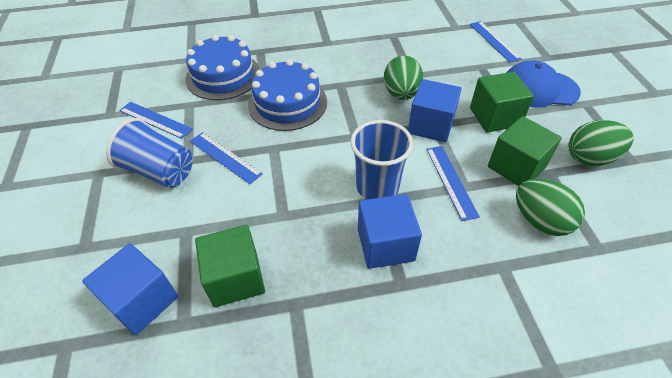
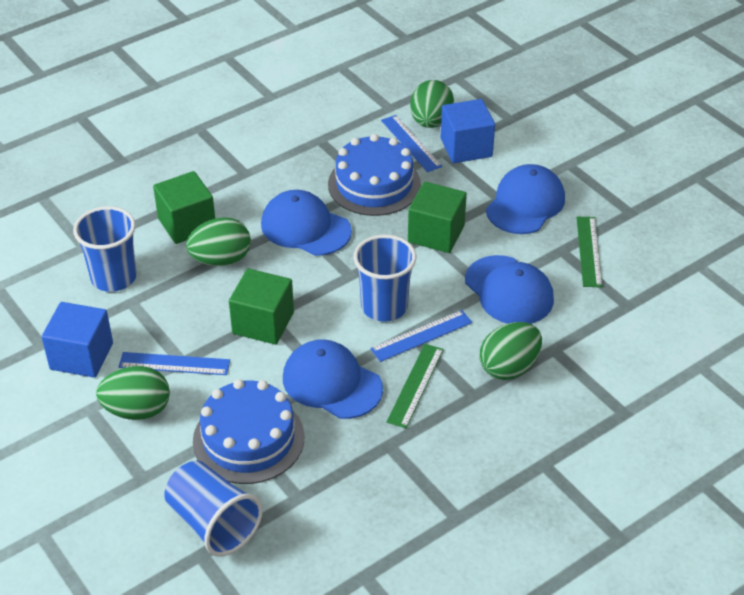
blue cap: 1 -> 4
blue cube: 3 -> 2
blue cup: 2 -> 3
blue ruler: 4 -> 3
green egg: 3 -> 4
green ruler: 0 -> 2

